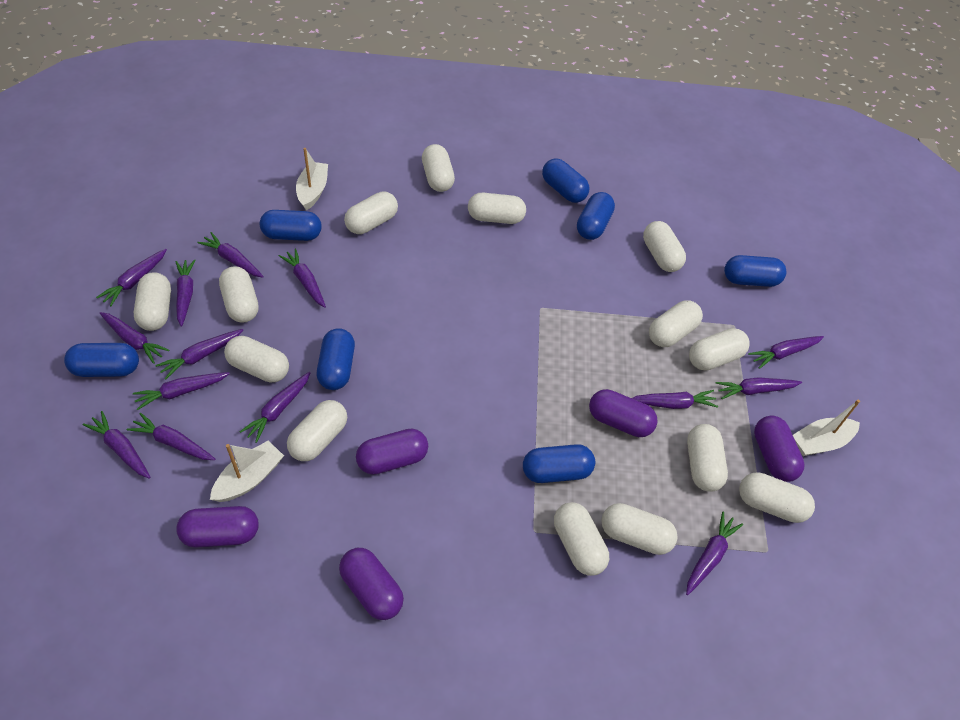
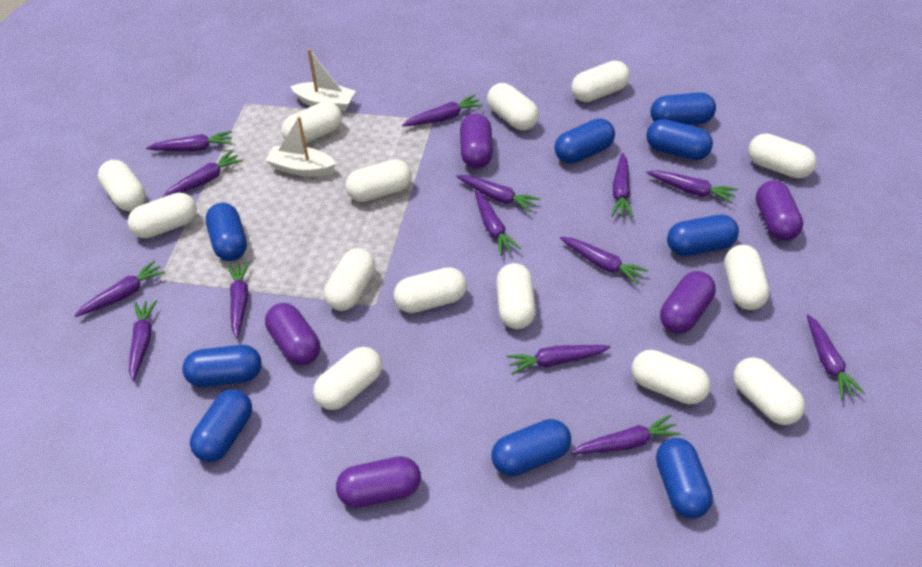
blue capsule: 7 -> 9
white boat: 3 -> 2

